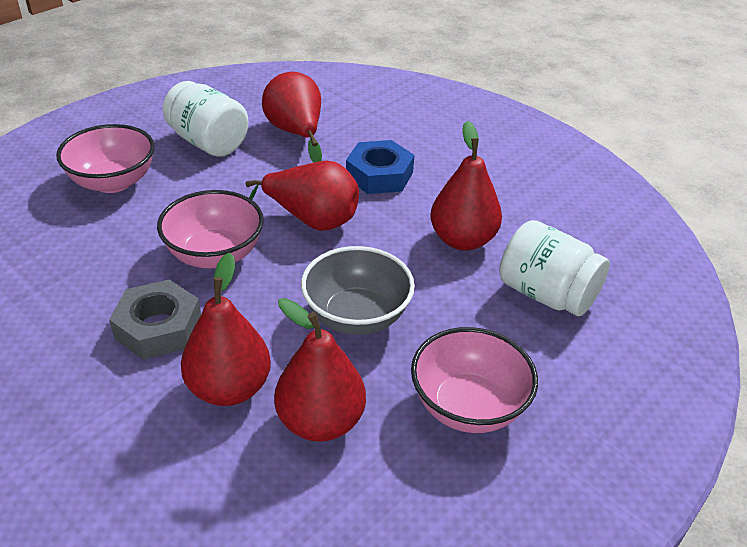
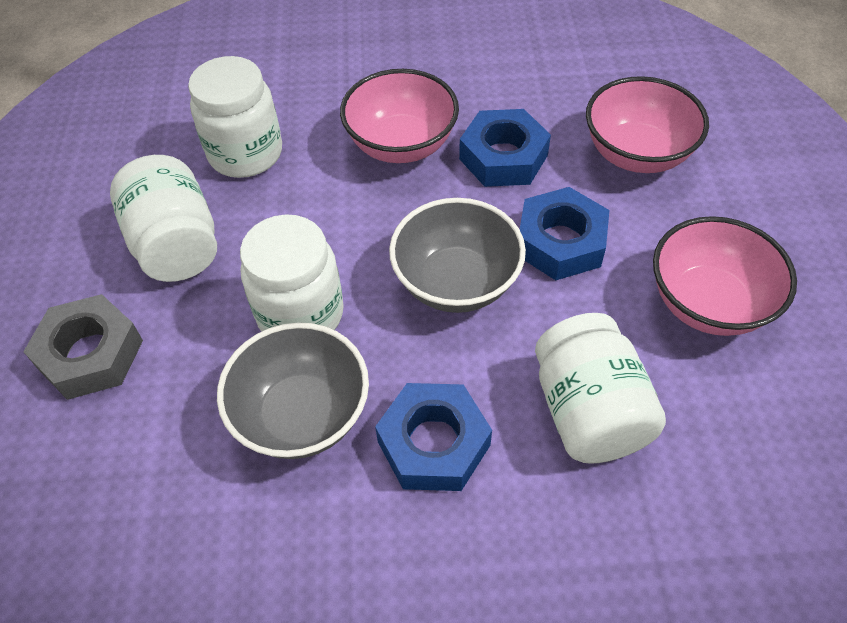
blue nut: 1 -> 3
grey bowl: 1 -> 2
red pear: 5 -> 0
white jar: 2 -> 4

